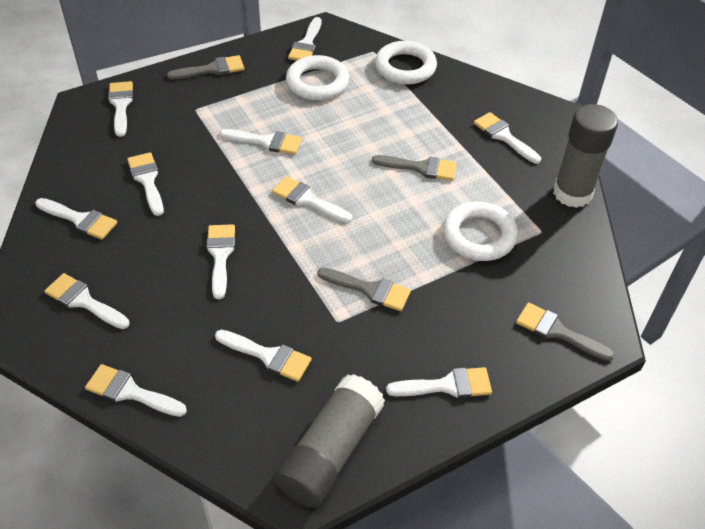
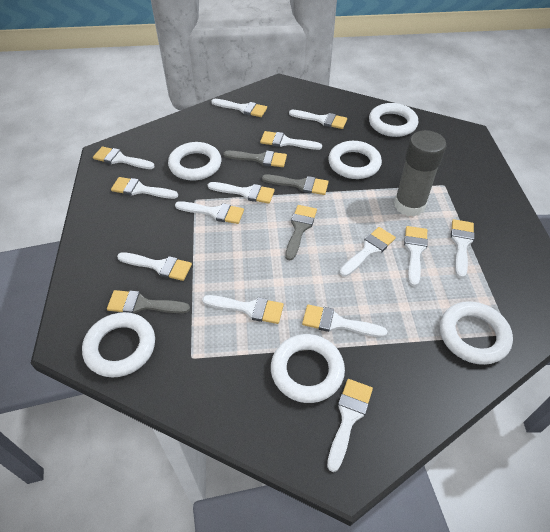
grey glue stick: 2 -> 1
white brush: 12 -> 14
white ring: 3 -> 6

